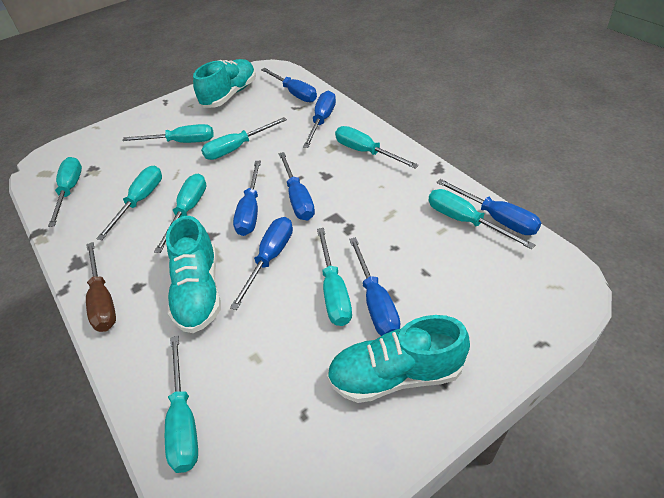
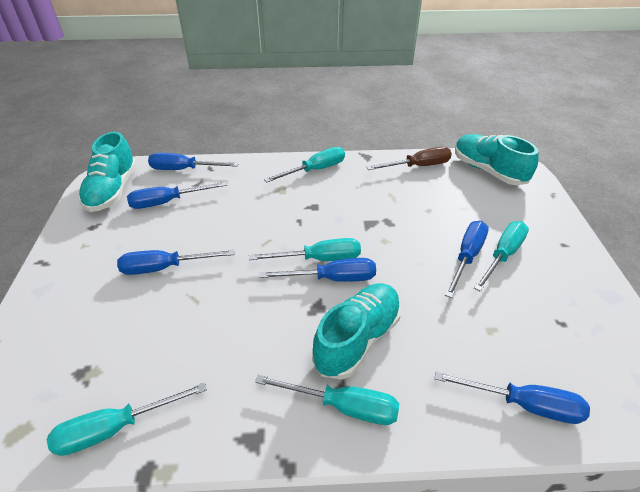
blue screwdriver: 7 -> 6
turquoise screwdriver: 9 -> 5

